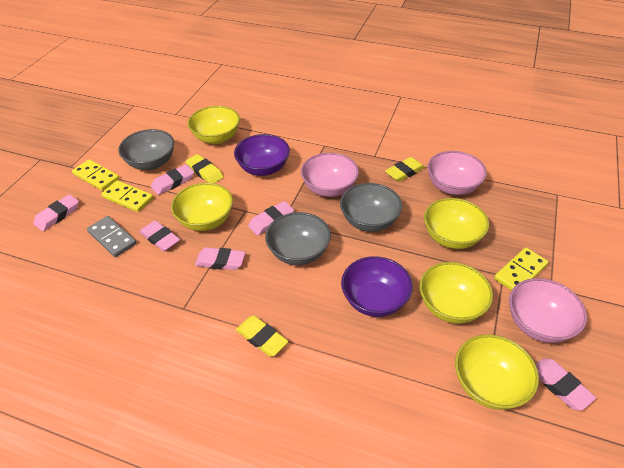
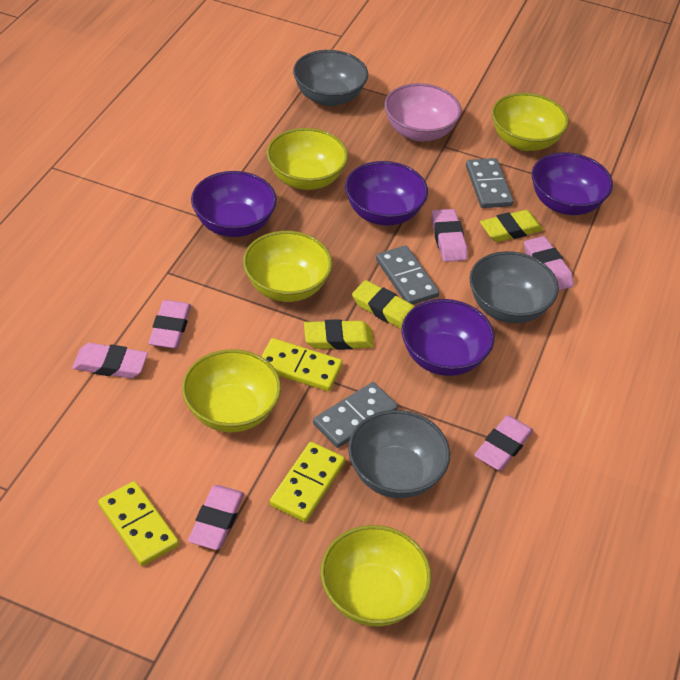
grey domino: 1 -> 3
pink bowl: 3 -> 1
purple bowl: 2 -> 4

